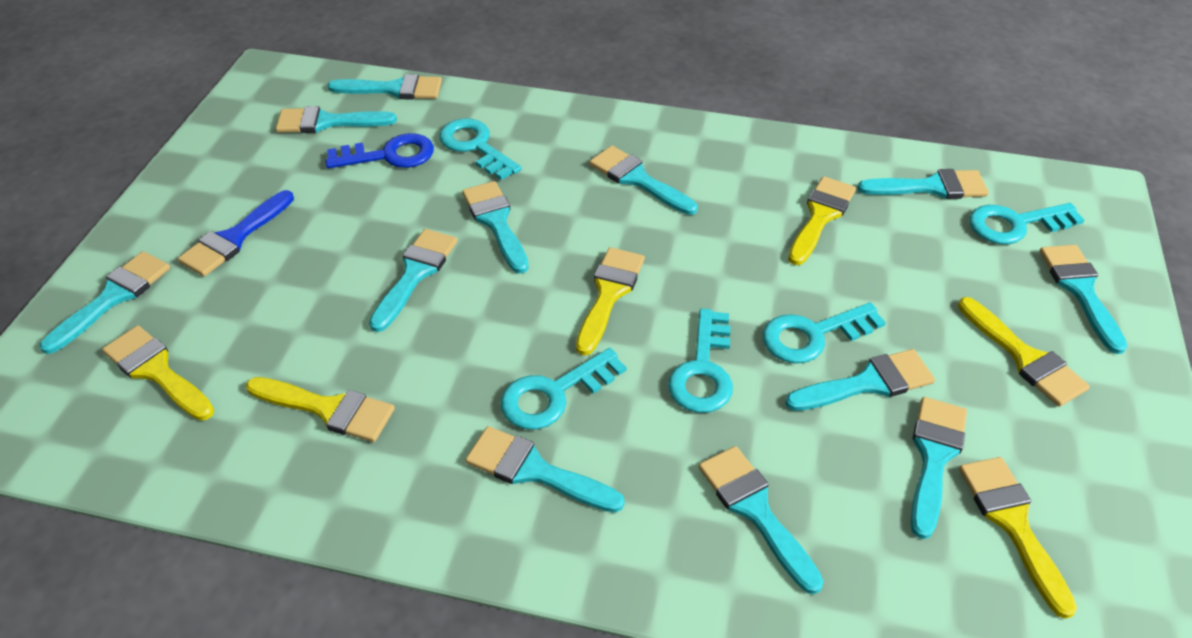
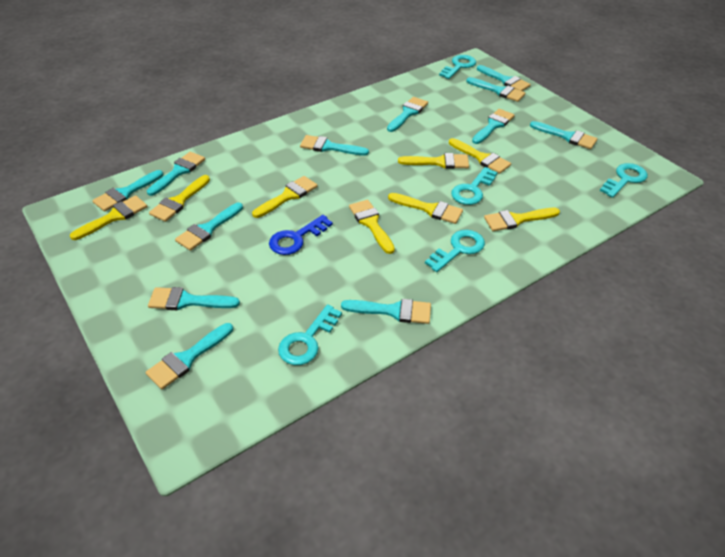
blue brush: 1 -> 0
yellow brush: 6 -> 8

